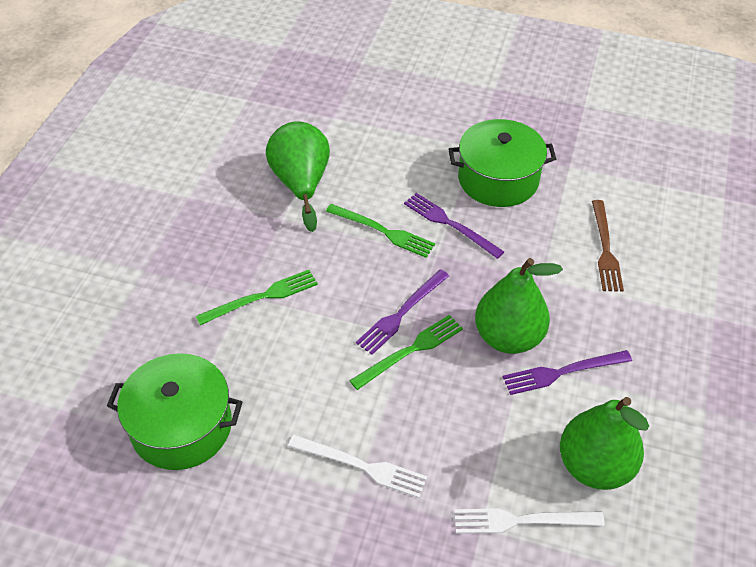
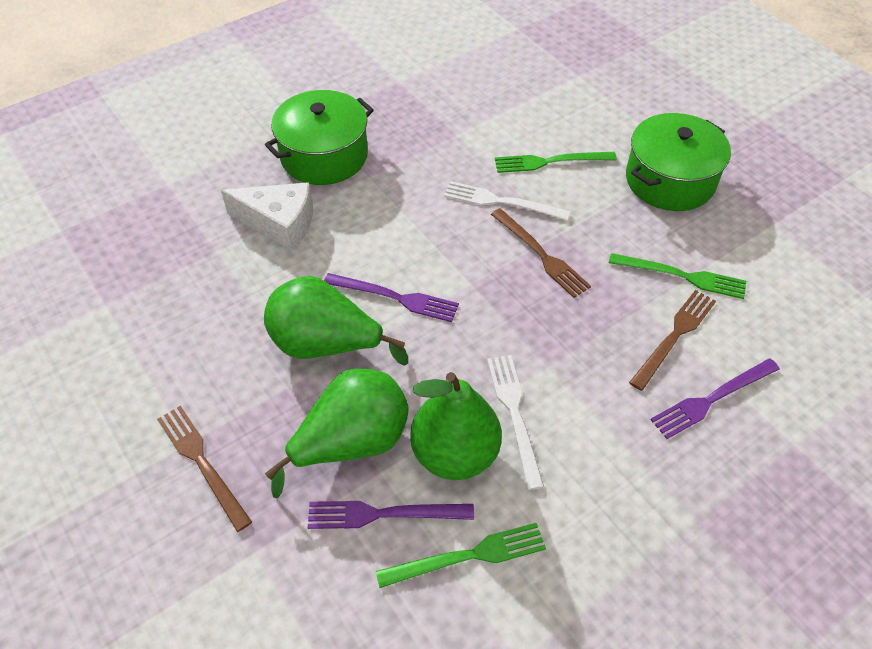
brown fork: 1 -> 3
white cheese: 0 -> 1

